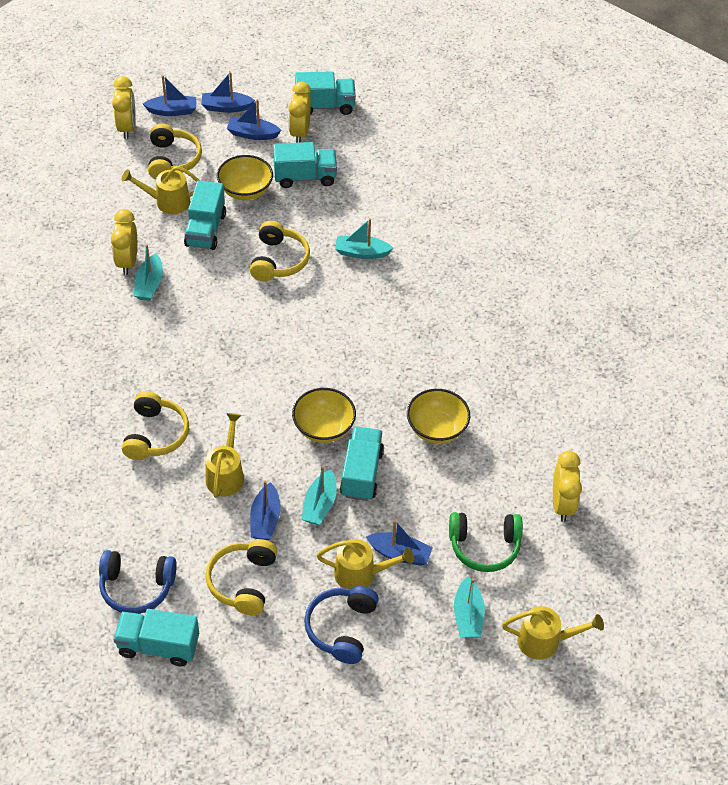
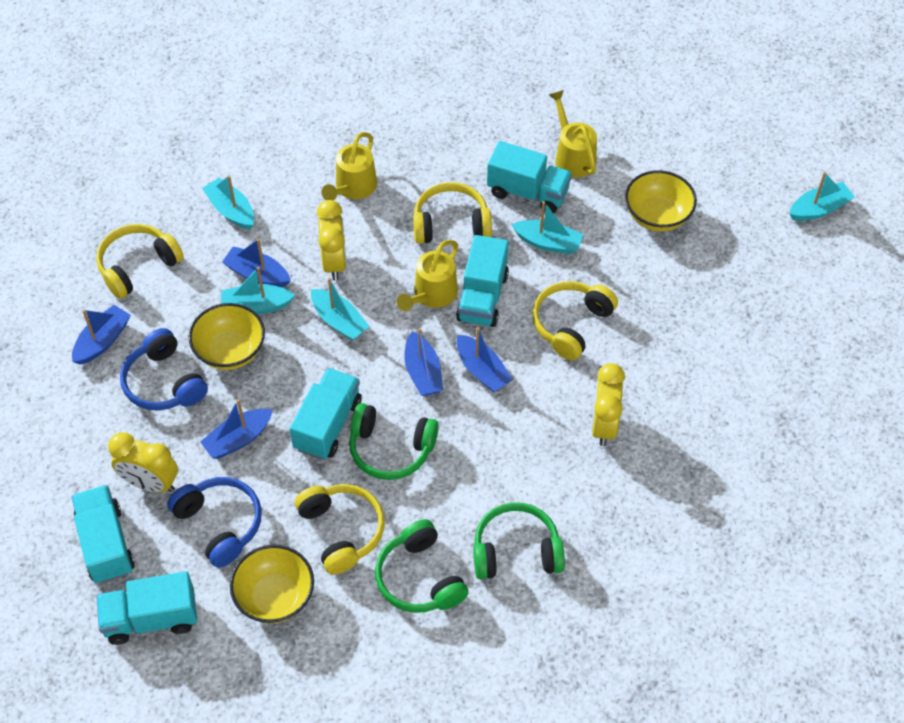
green headphones: 1 -> 3
turquoise boat: 4 -> 5
yellow clock: 4 -> 3
yellow watering can: 4 -> 3

